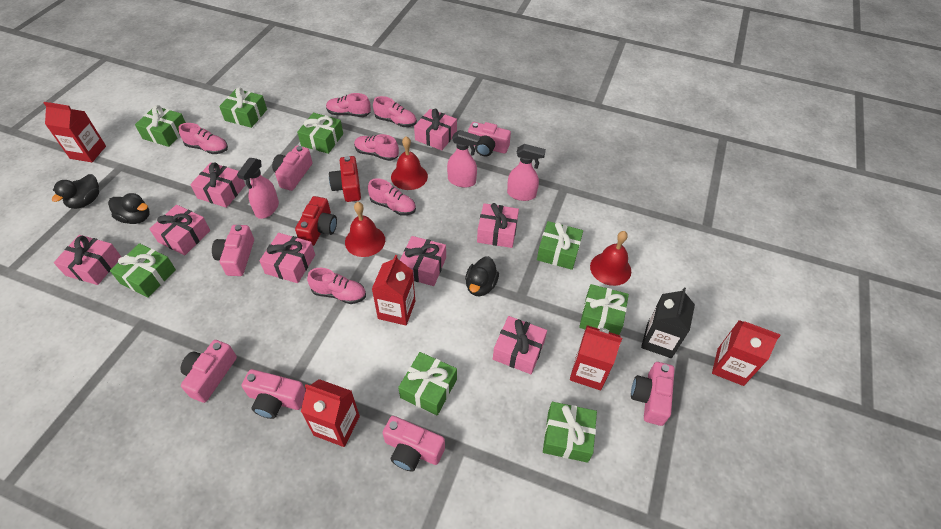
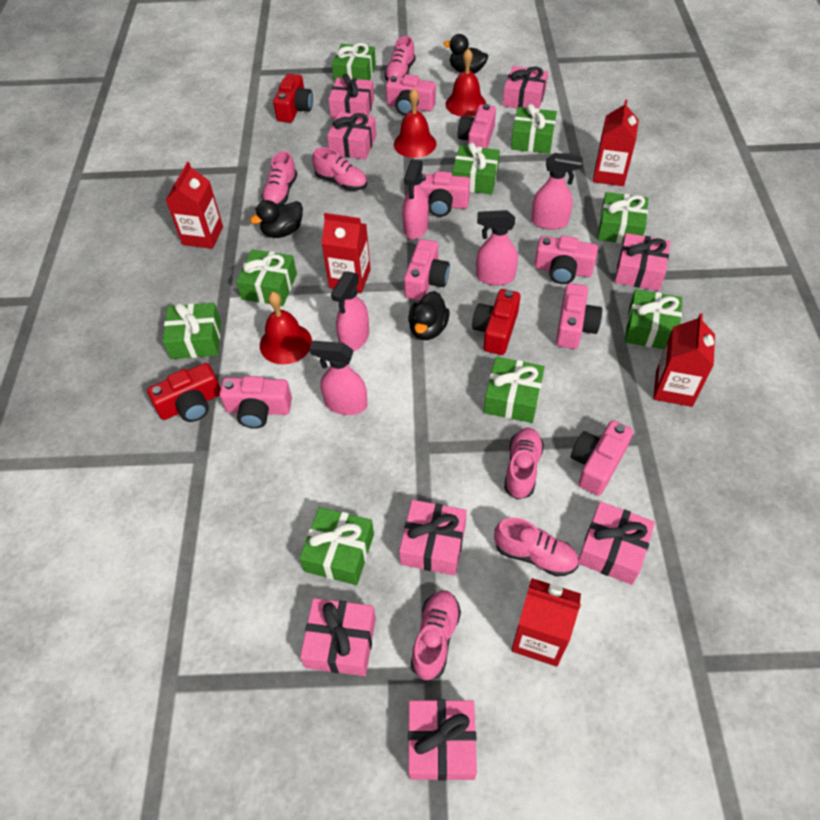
black carton: 1 -> 0
green gift: 8 -> 9
pink camera: 7 -> 8
pink spray bottle: 3 -> 5
red camera: 2 -> 3

